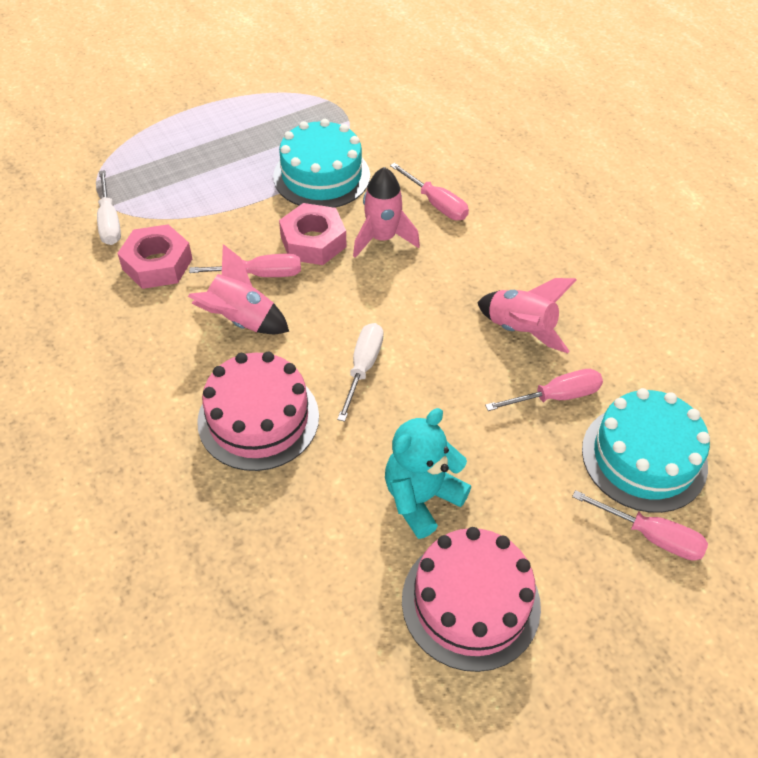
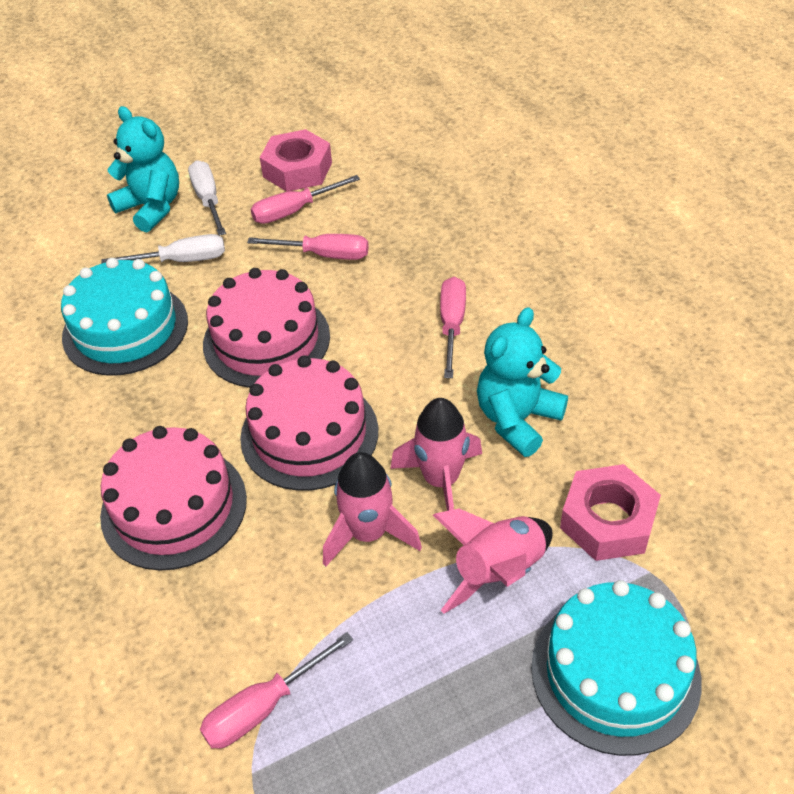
pink cake: 2 -> 3
turquoise teddy bear: 1 -> 2

